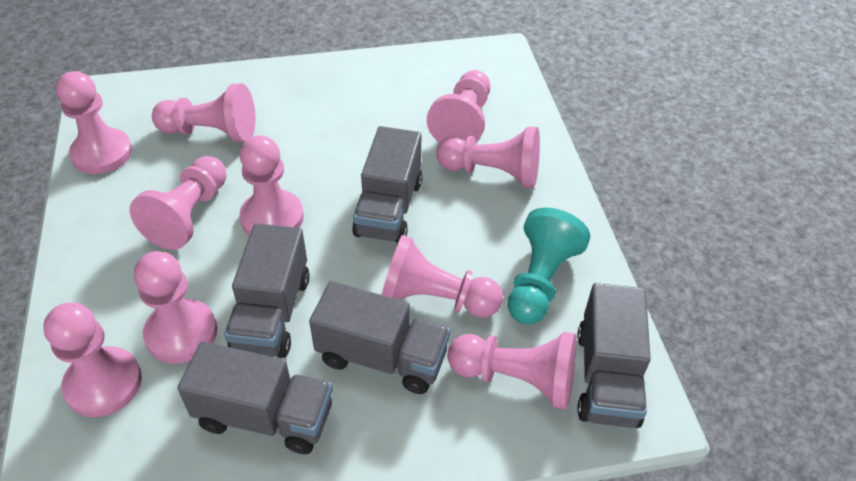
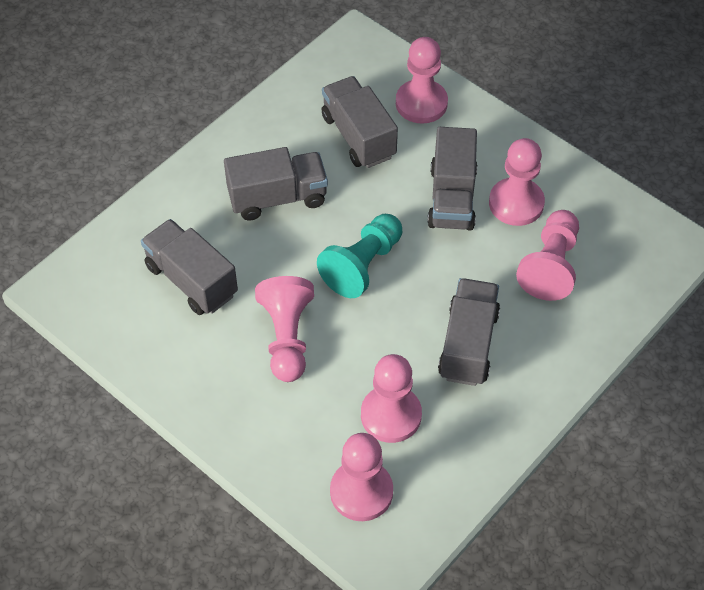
pink pawn: 10 -> 6

